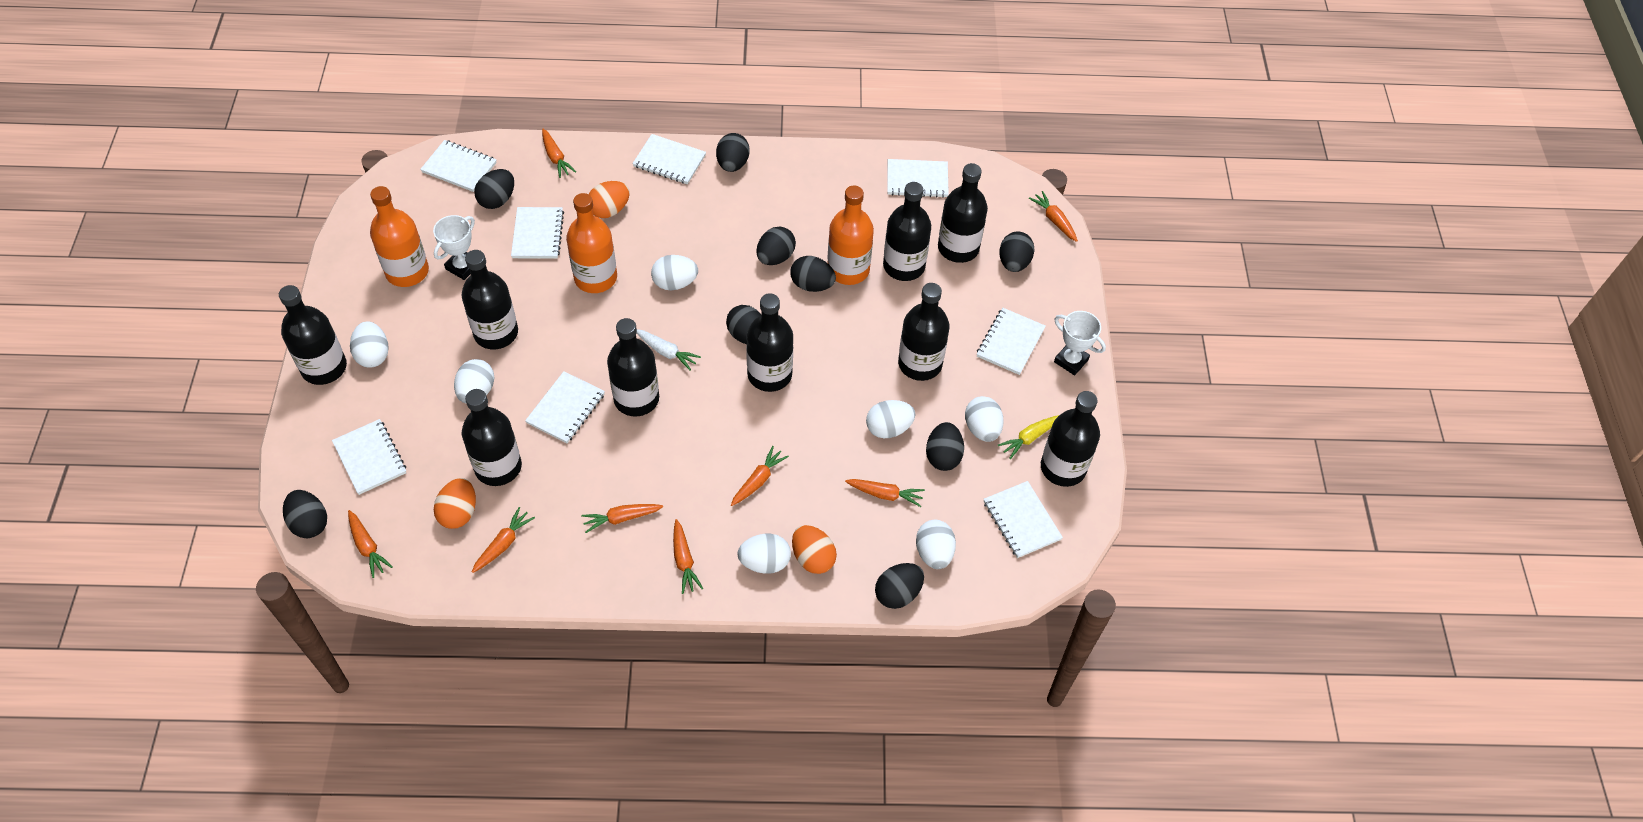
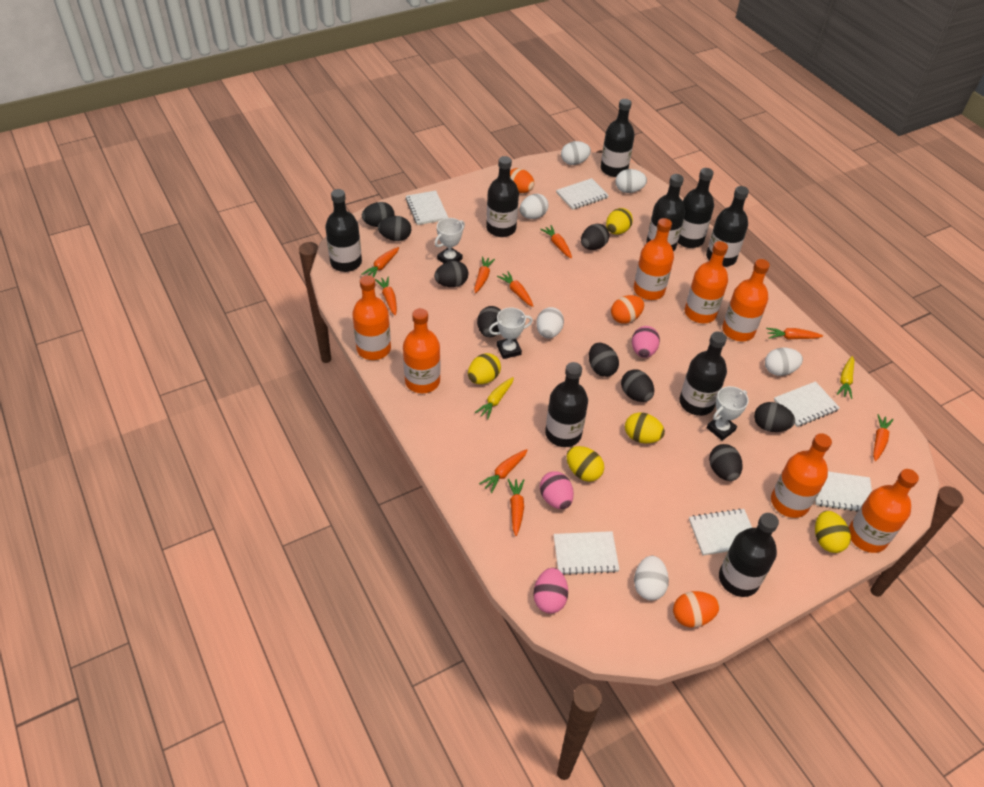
orange bottle: 3 -> 7
orange carrot: 8 -> 9
pink egg: 0 -> 3
white carrot: 1 -> 0
white egg: 7 -> 6
white notebook: 8 -> 6
white trophy: 2 -> 3
yellow carrot: 1 -> 2
yellow egg: 0 -> 5

